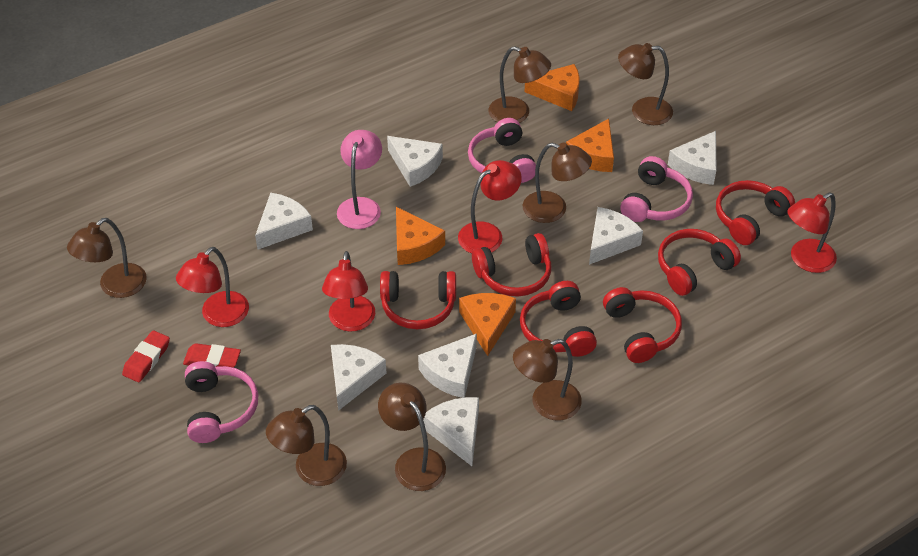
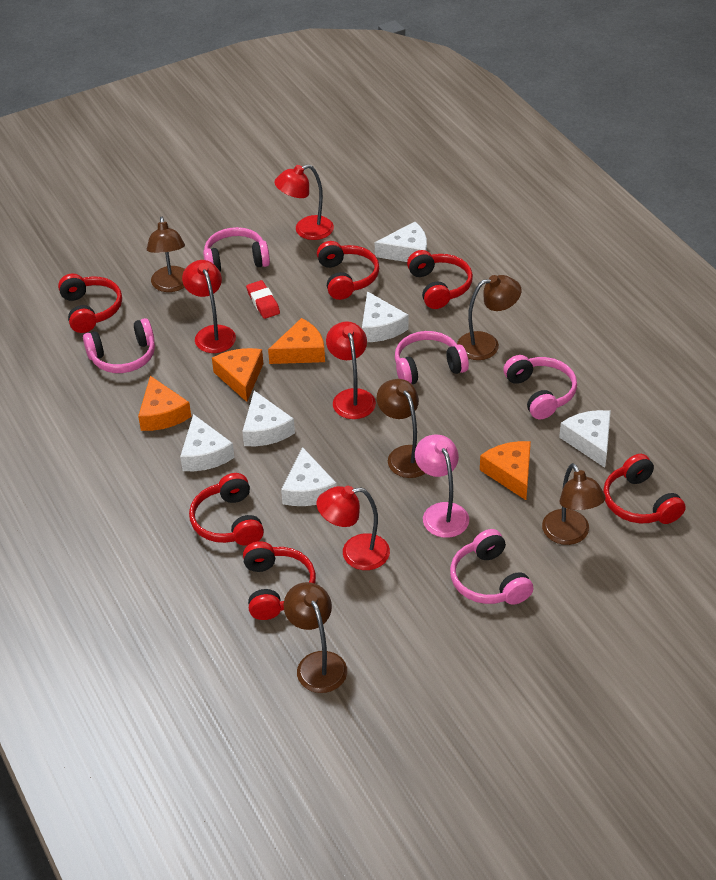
brown lamp: 7 -> 5
pink headphones: 3 -> 5
red eraser: 2 -> 1
white cheese: 7 -> 6

